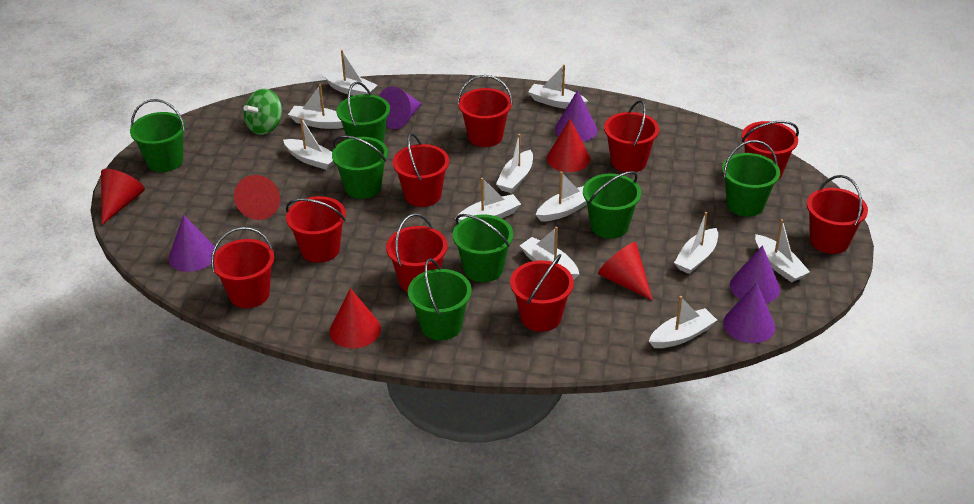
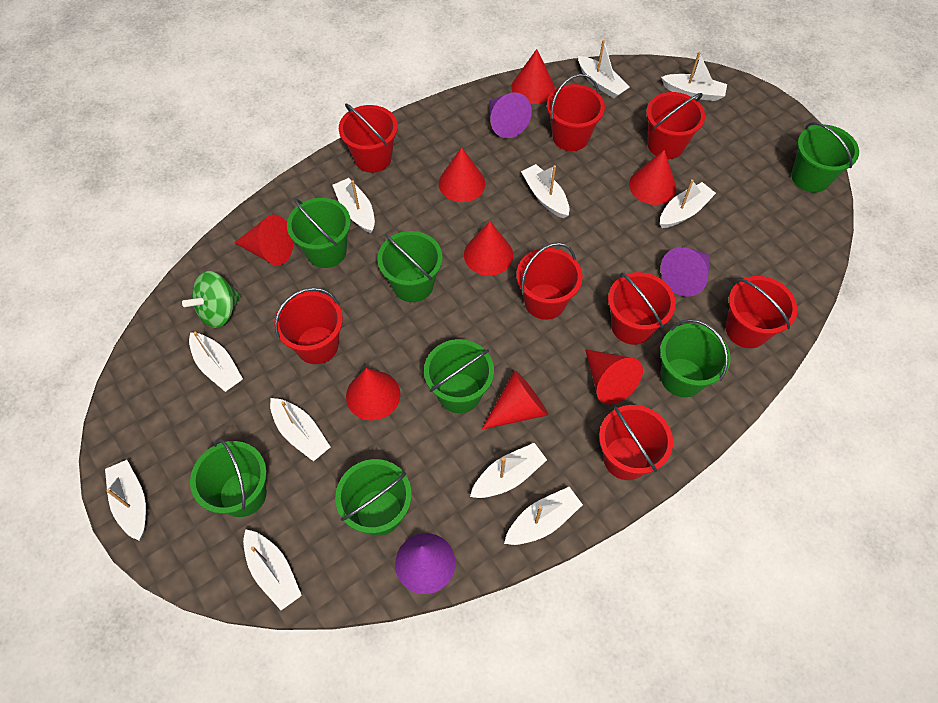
purple cone: 5 -> 3
red bucket: 9 -> 8
red cone: 5 -> 8

